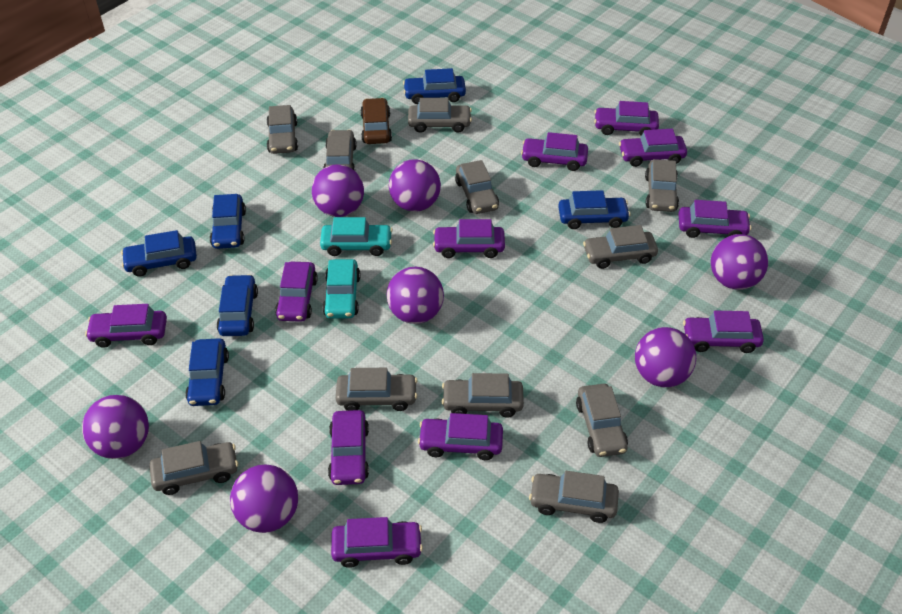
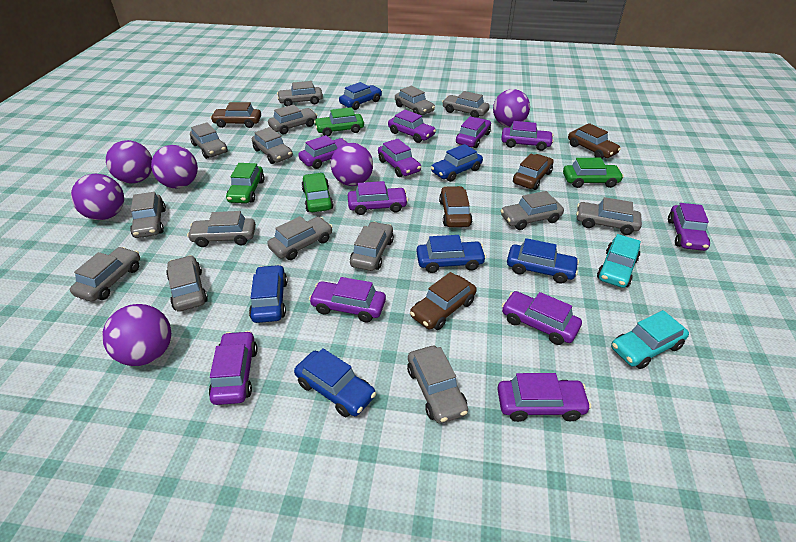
brown car: 1 -> 5
green car: 0 -> 4
grey car: 11 -> 15
purple ball: 7 -> 6

